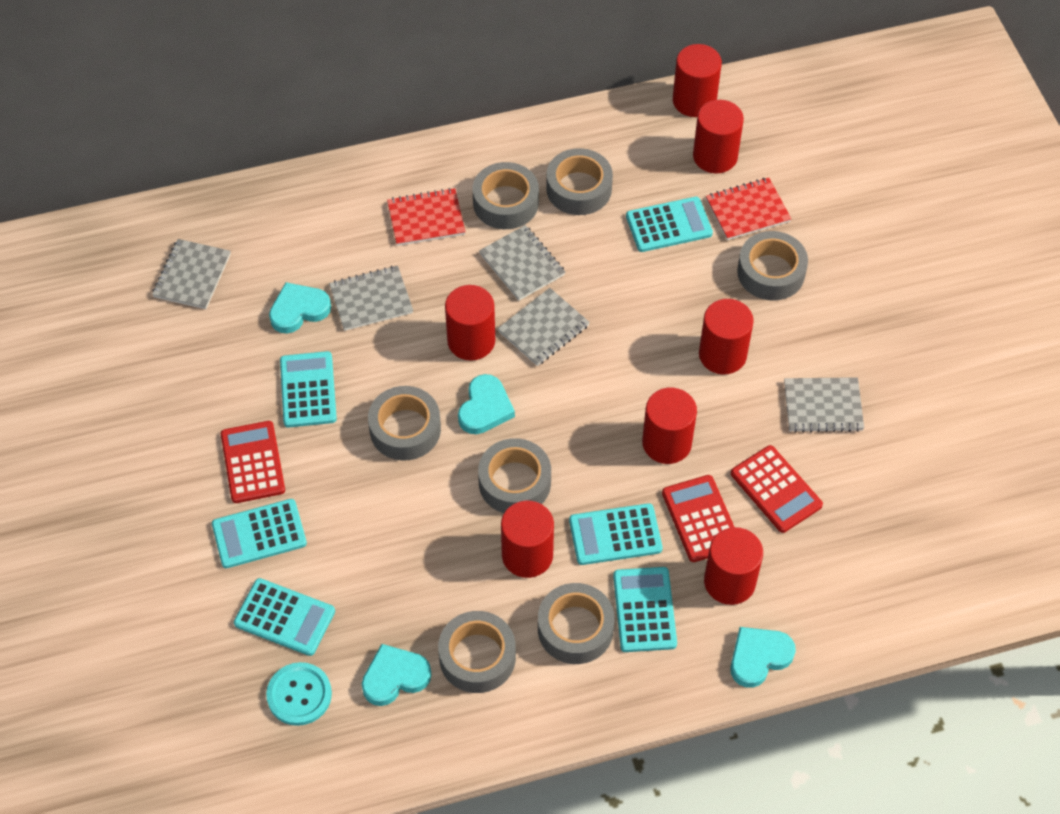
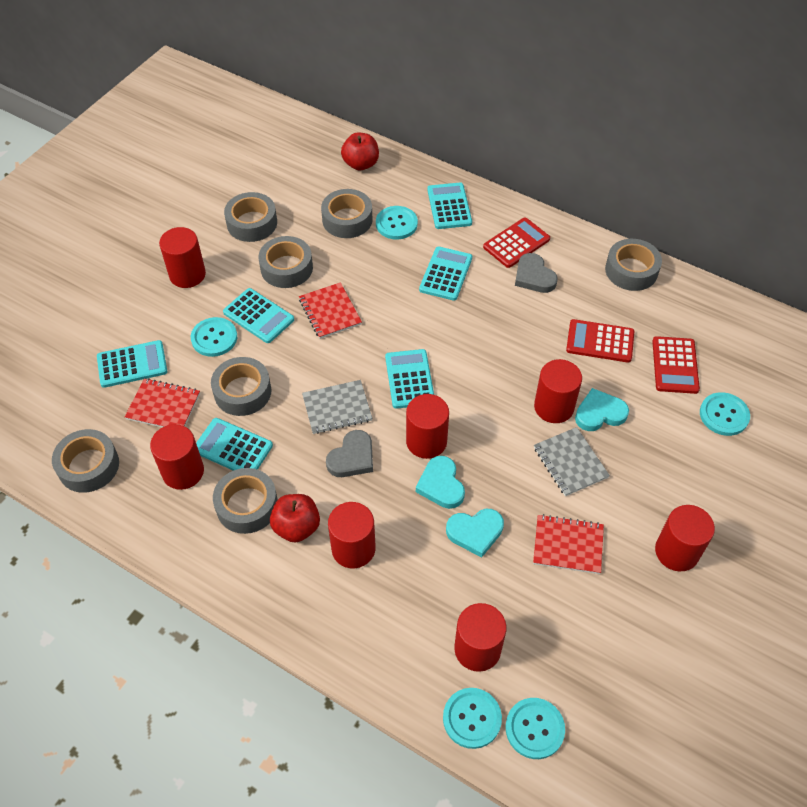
grey heart: 0 -> 2
grey notebook: 5 -> 2
red apple: 0 -> 2
red notebook: 2 -> 3
turquoise button: 1 -> 5
turquoise heart: 4 -> 3

